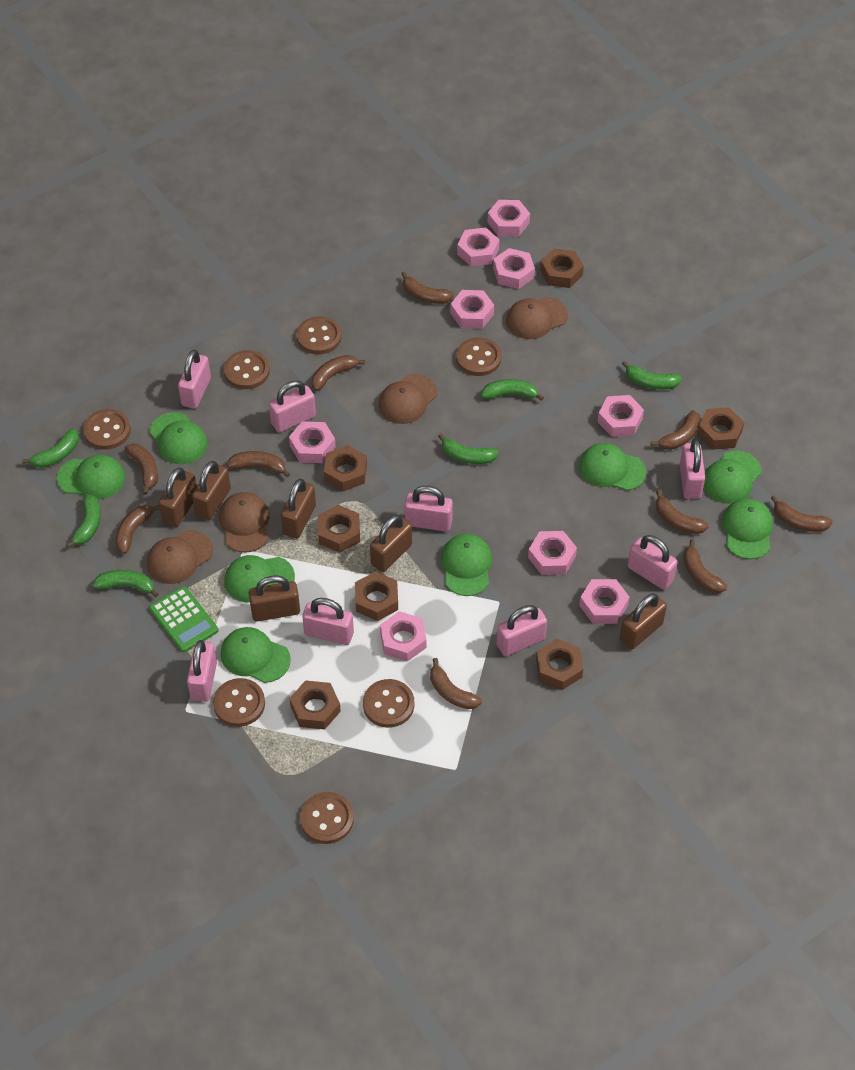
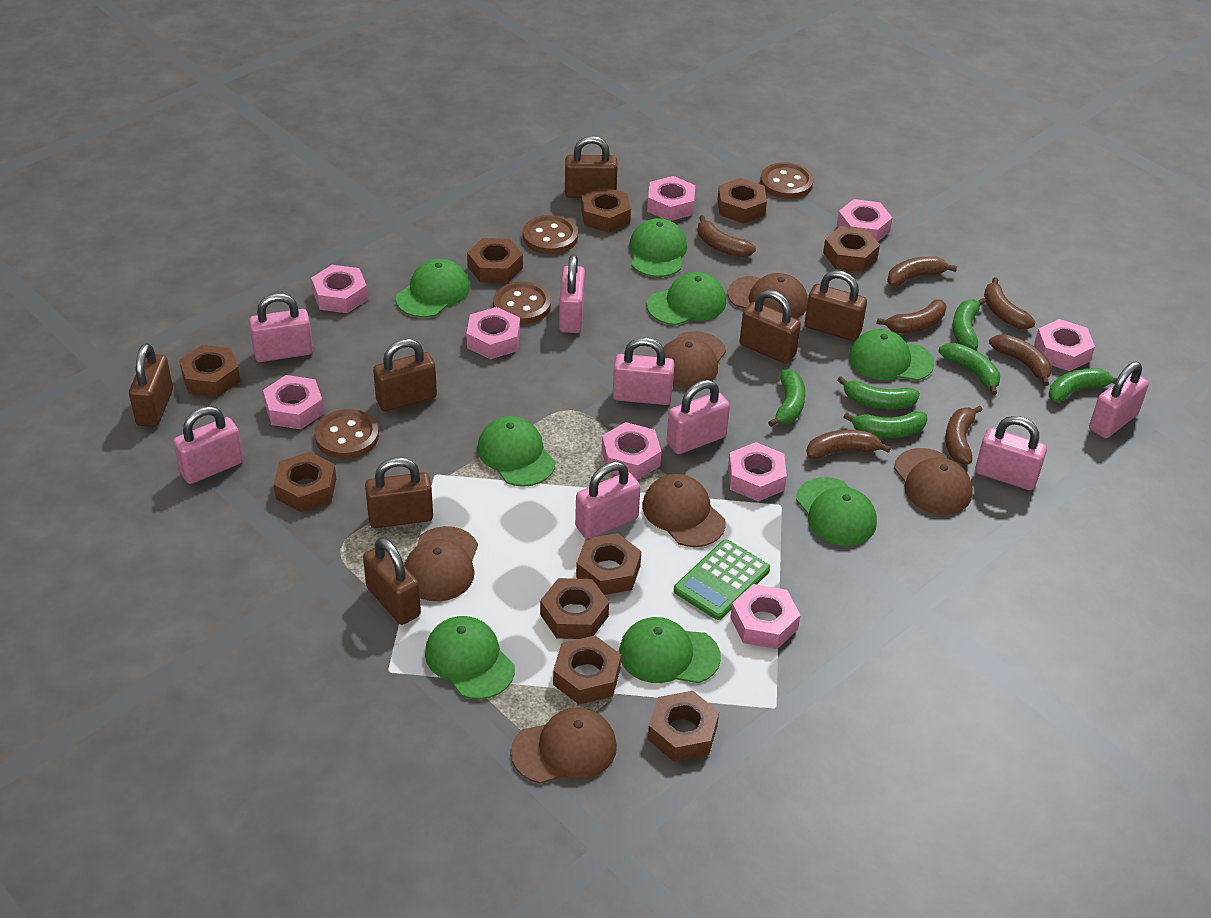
brown banana: 10 -> 7
brown button: 7 -> 4
brown cap: 4 -> 6
brown nut: 7 -> 10
brown padlock: 6 -> 7

